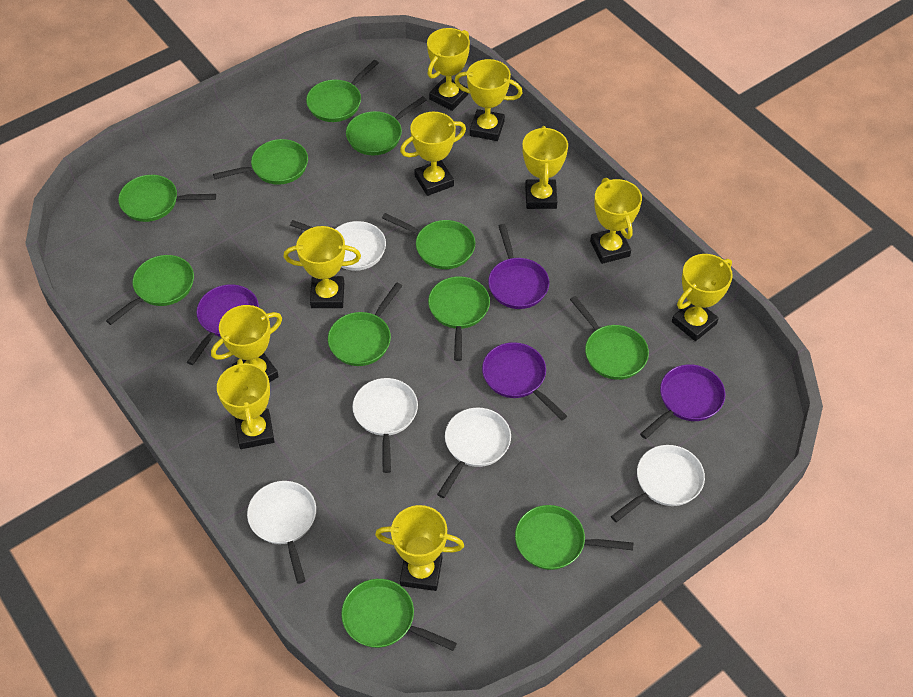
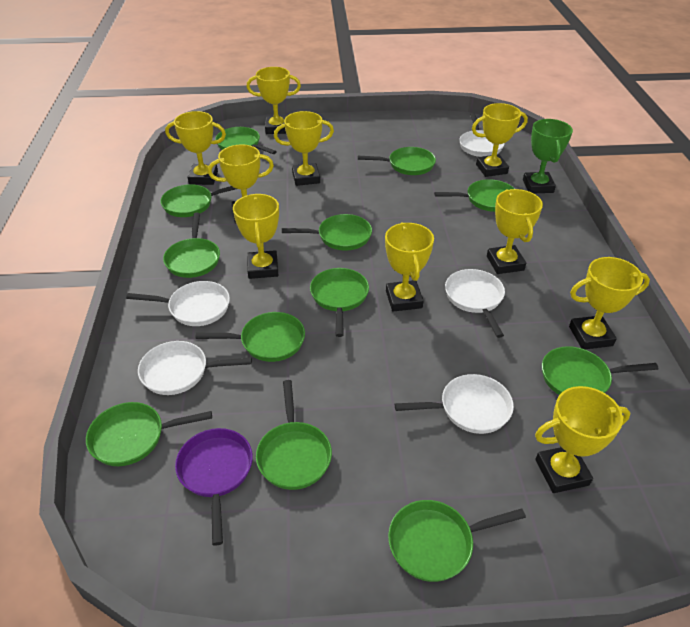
green pan: 11 -> 12
green trophy: 0 -> 1
purple pan: 4 -> 1

